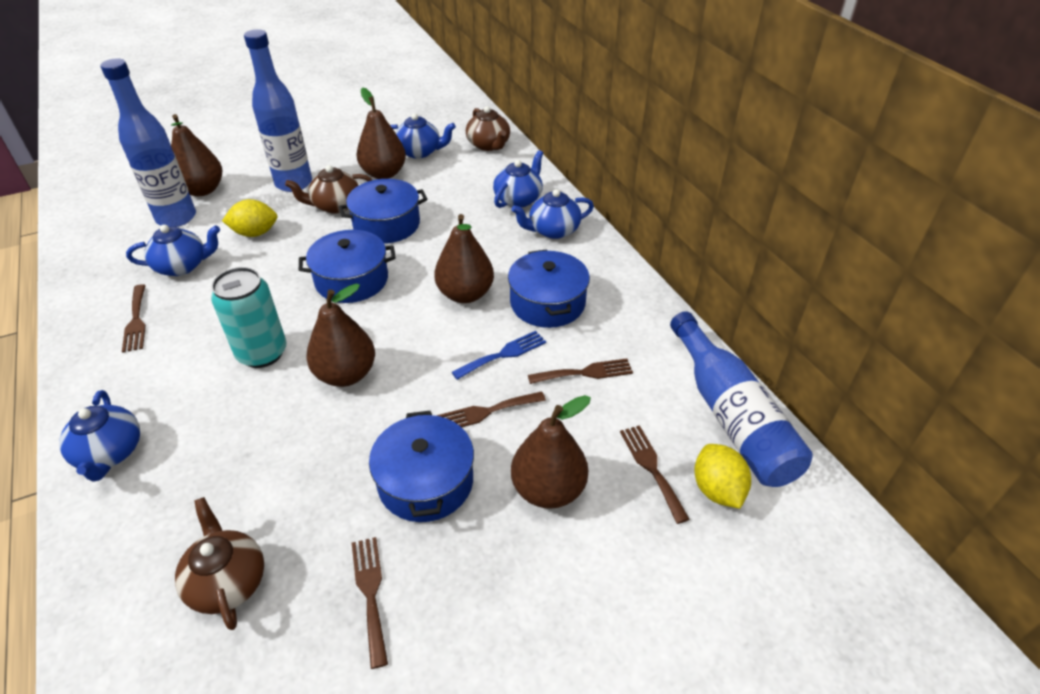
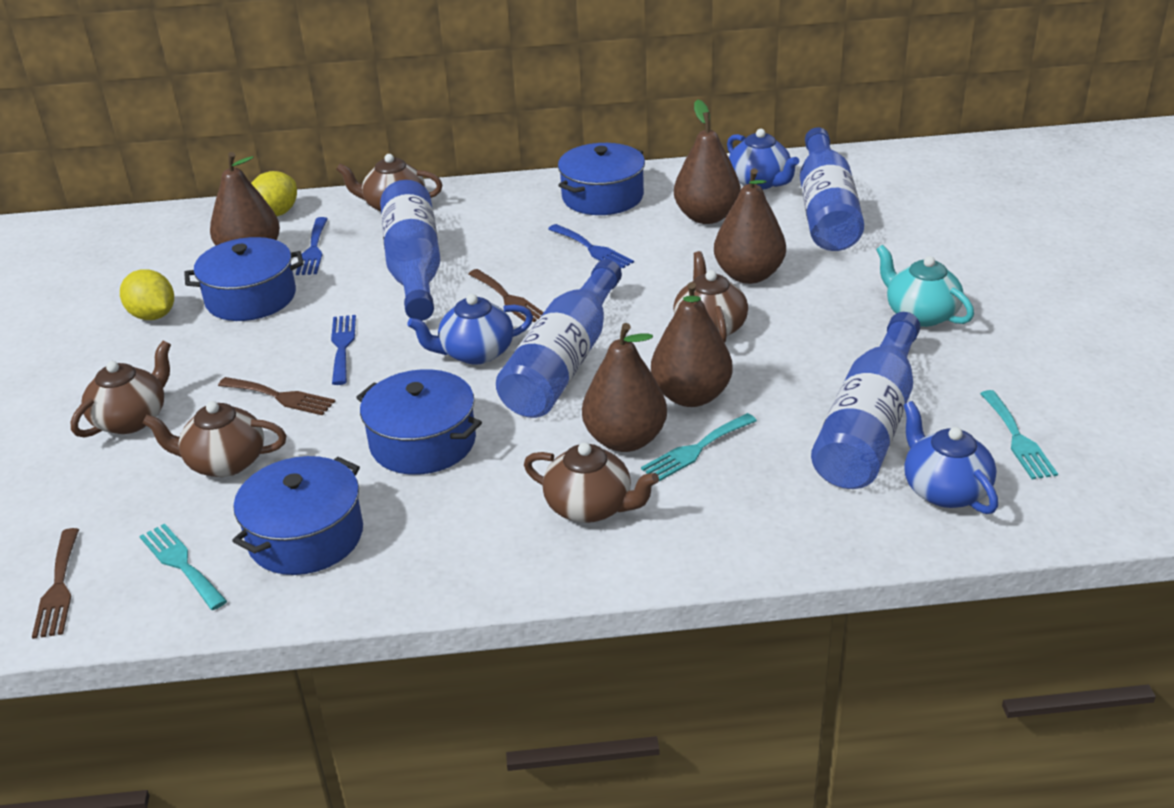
blue bottle: 3 -> 4
blue fork: 1 -> 3
blue teapot: 5 -> 3
brown fork: 5 -> 3
brown teapot: 3 -> 5
turquoise can: 1 -> 0
turquoise fork: 0 -> 3
turquoise teapot: 0 -> 1

